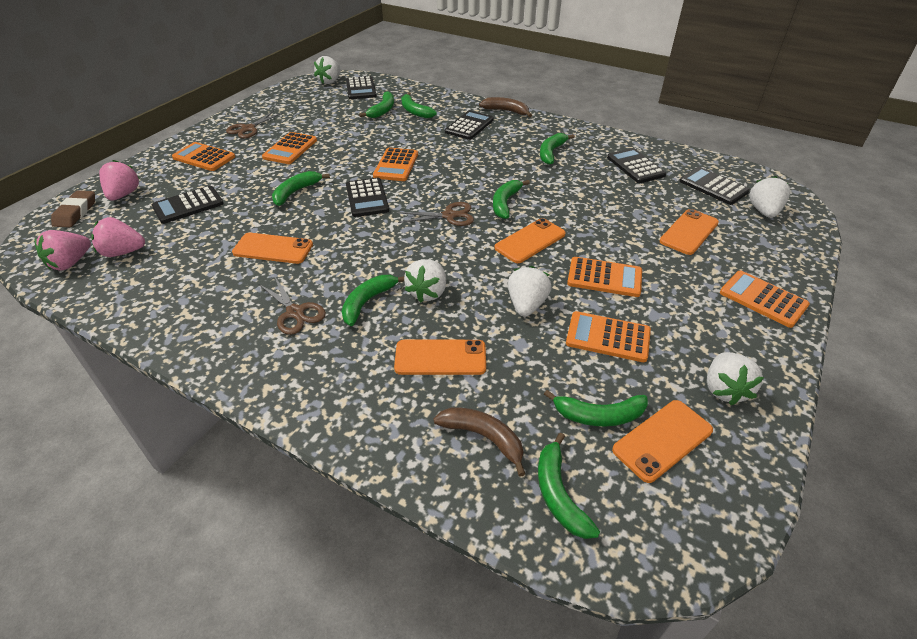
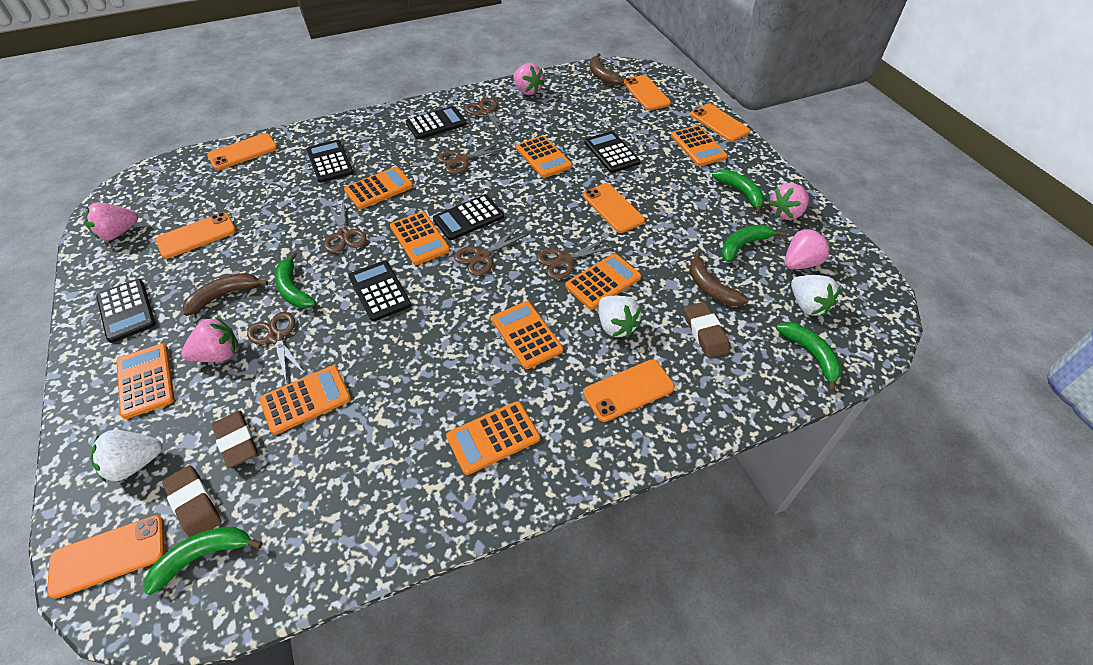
brown banana: 2 -> 3
brown eraser: 1 -> 3
brown scissors: 3 -> 6
green banana: 8 -> 5
orange calculator: 6 -> 9
orange phone: 5 -> 7
pink strawberry: 3 -> 5
white strawberry: 5 -> 3

